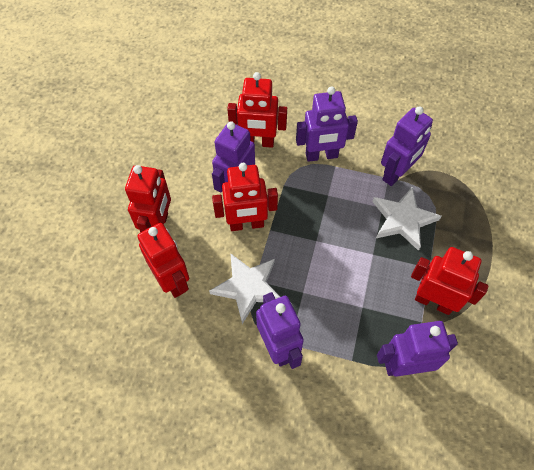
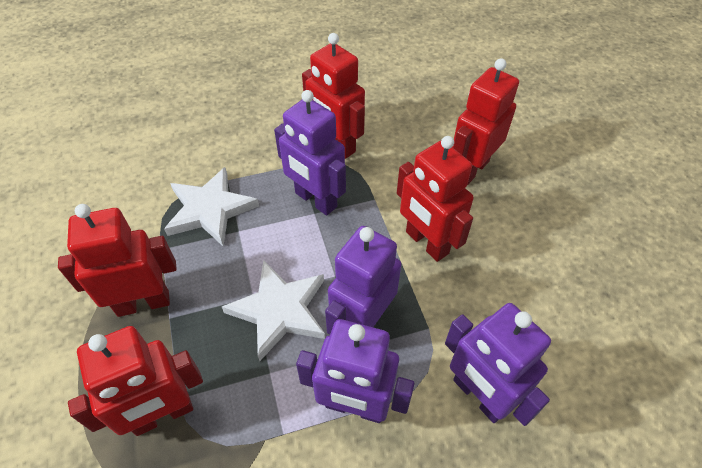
purple robot: 5 -> 4

